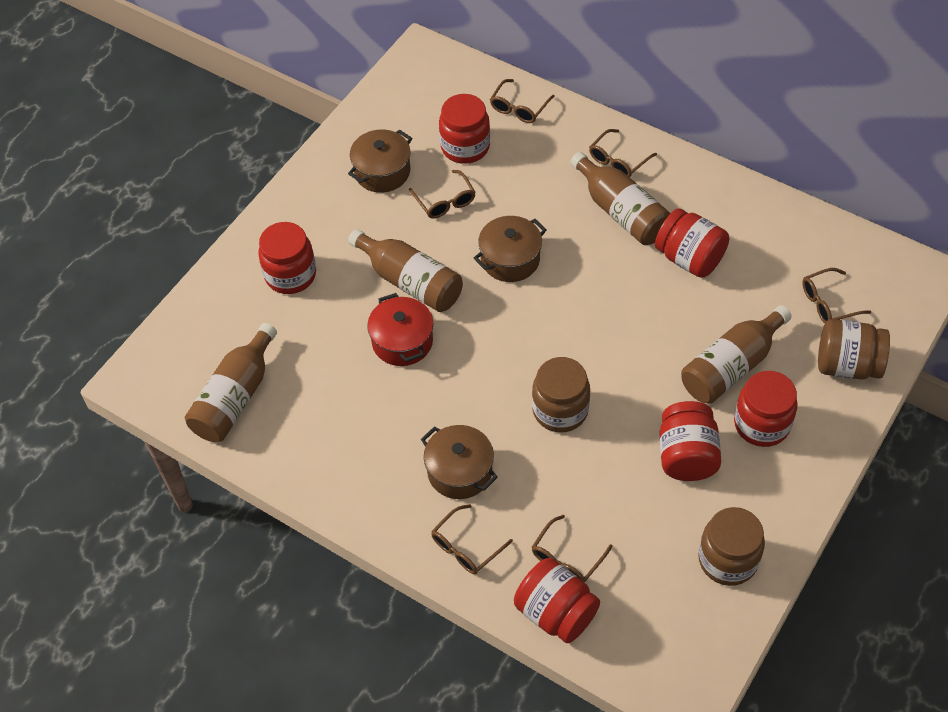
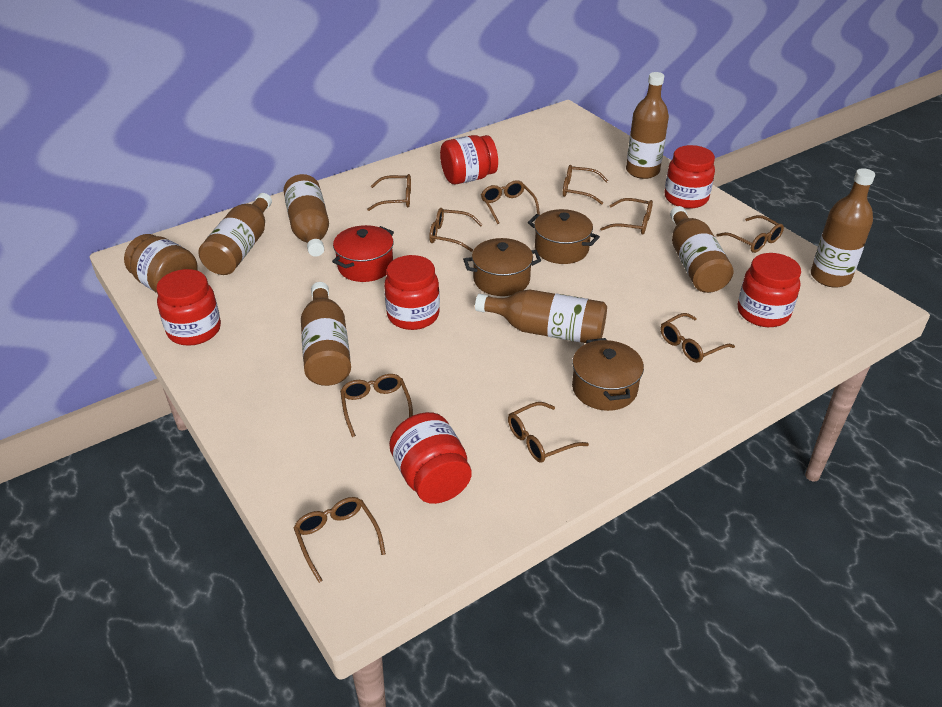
brown bottle: 4 -> 7
brown glasses: 6 -> 10
brown jar: 3 -> 1

